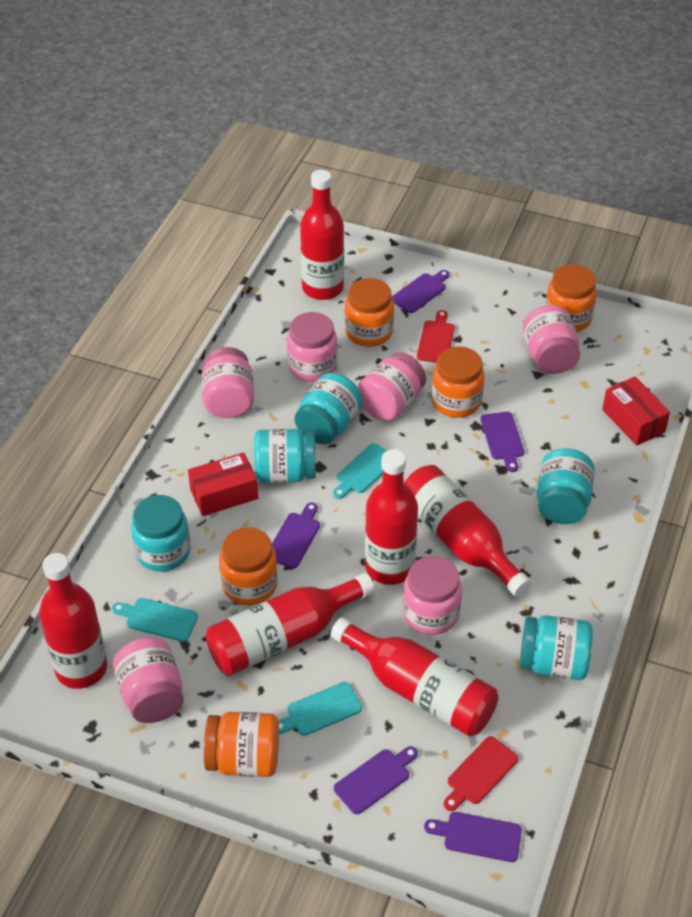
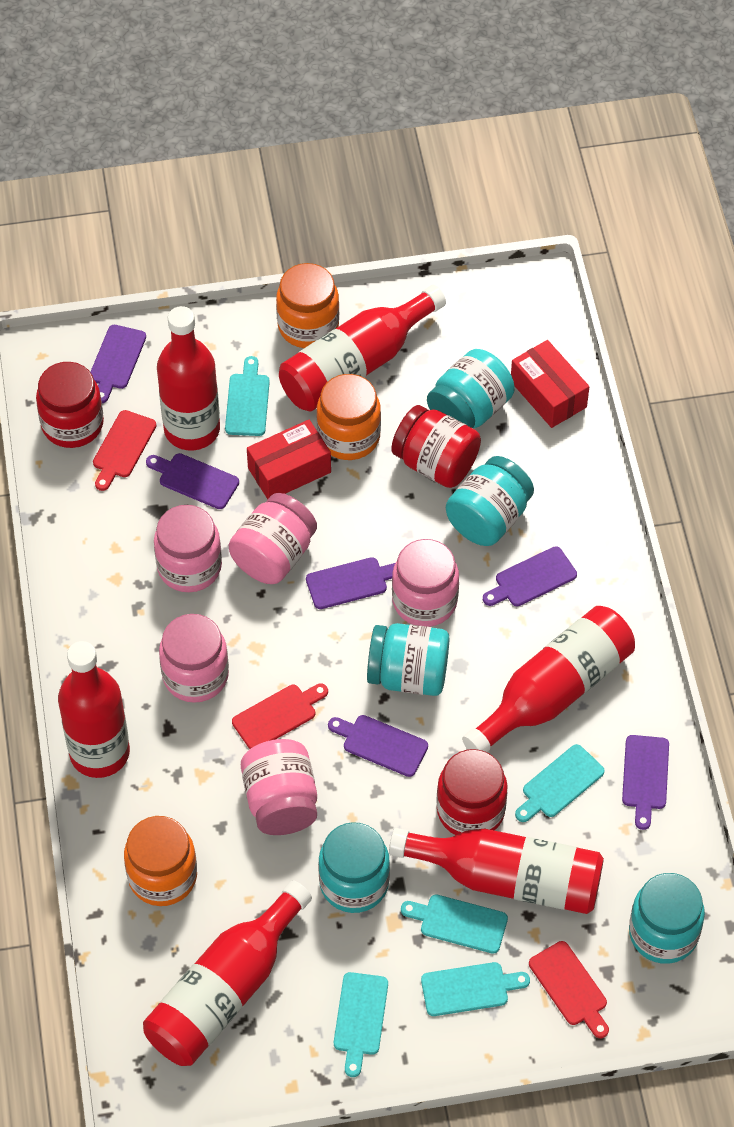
orange jar: 5 -> 3
pink jar: 6 -> 5
purple cutting board: 5 -> 6
red cutting board: 2 -> 3
red jar: 0 -> 3
turquoise cutting board: 3 -> 5

